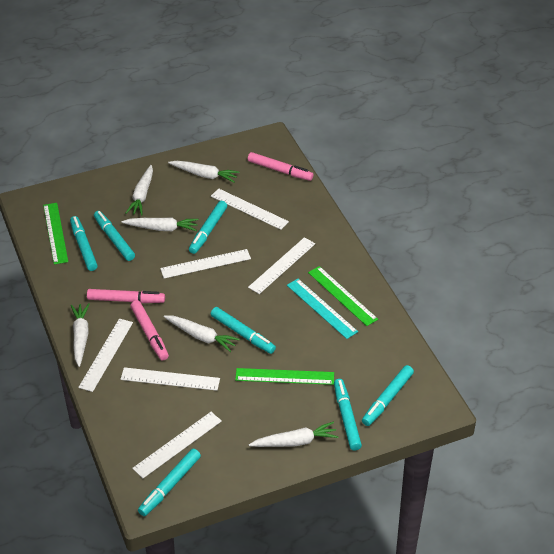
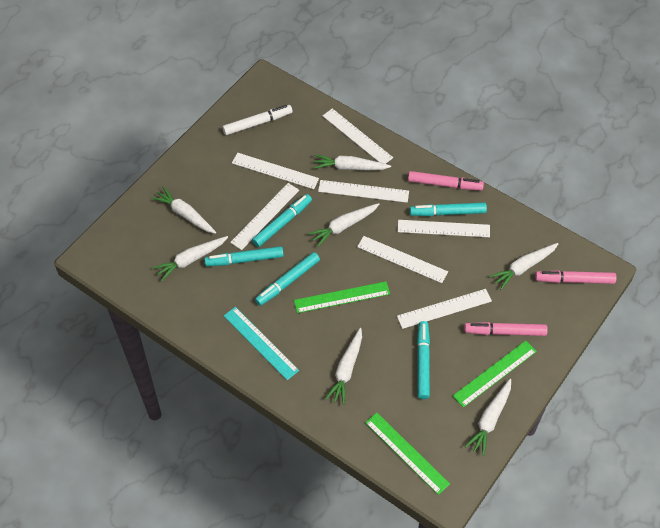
turquoise marker: 7 -> 5
white carrot: 6 -> 7
white marker: 0 -> 1
white ruler: 6 -> 7

